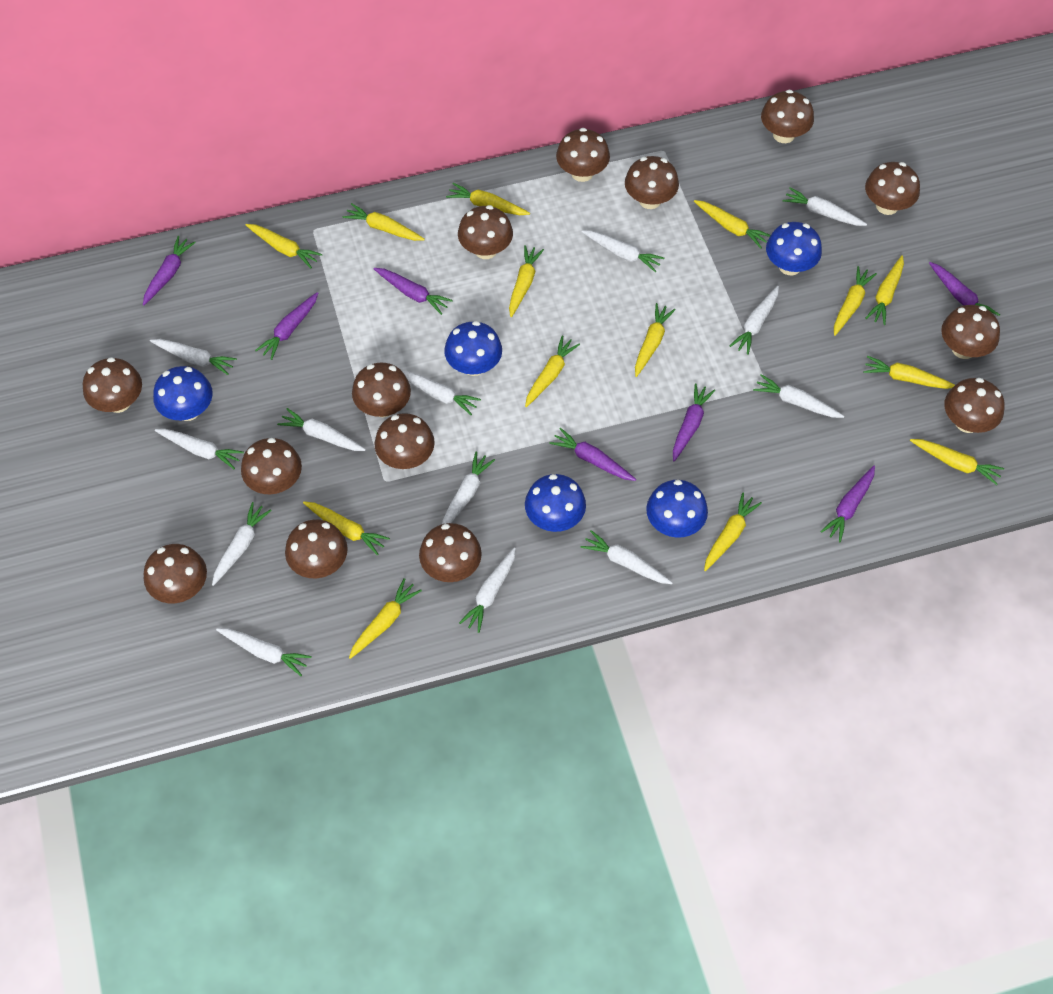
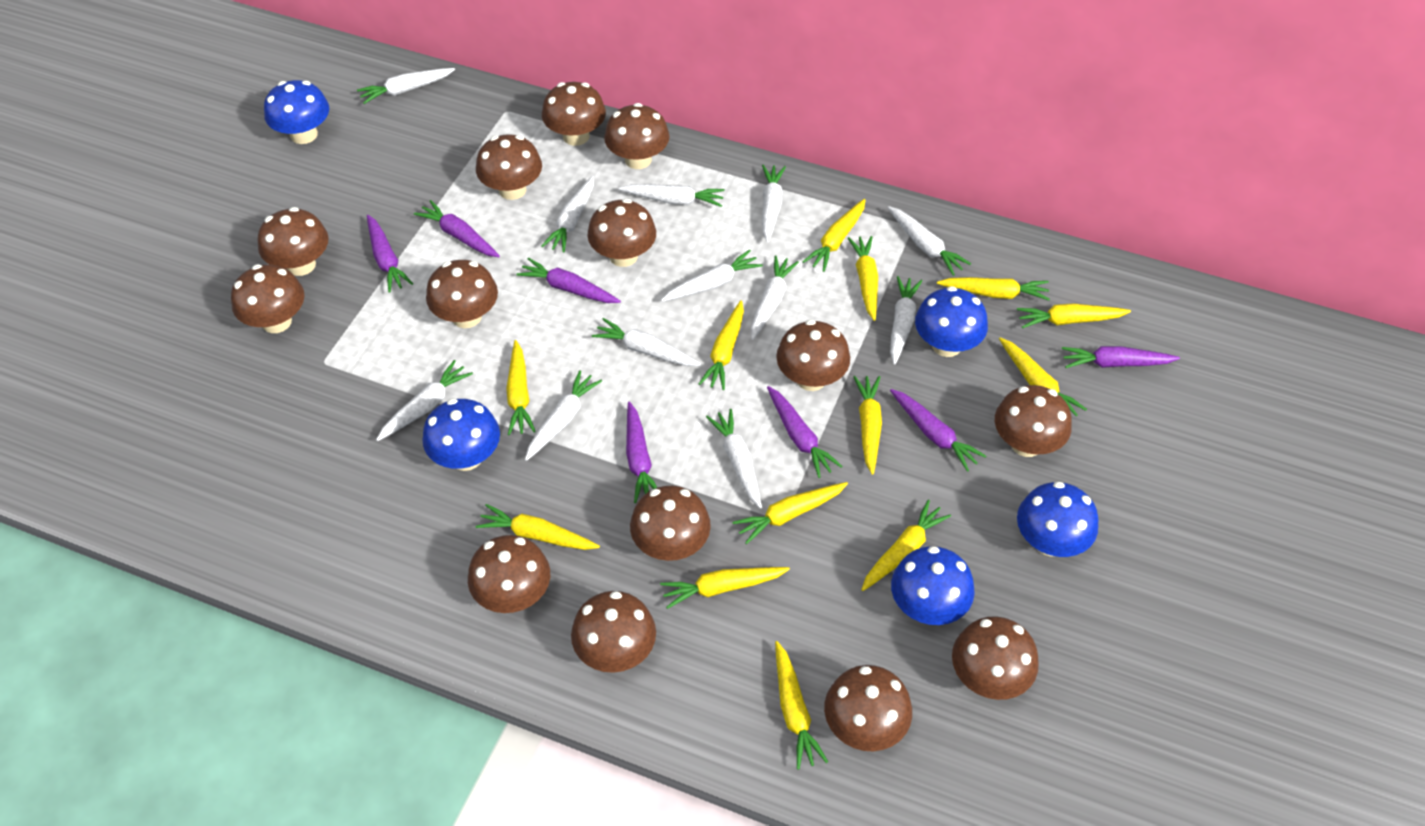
white carrot: 13 -> 12
yellow carrot: 14 -> 13

